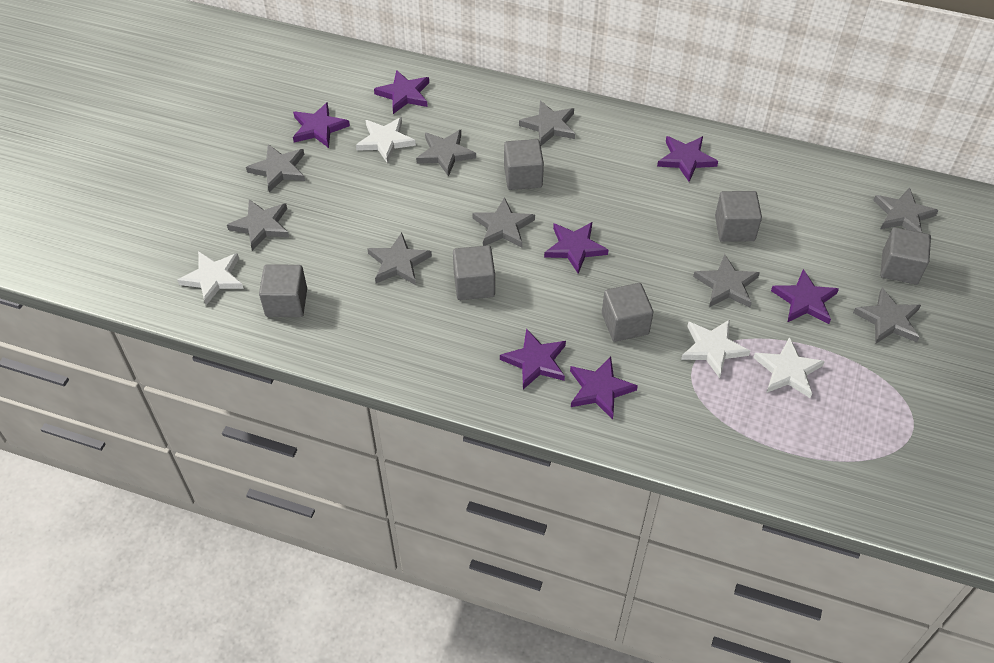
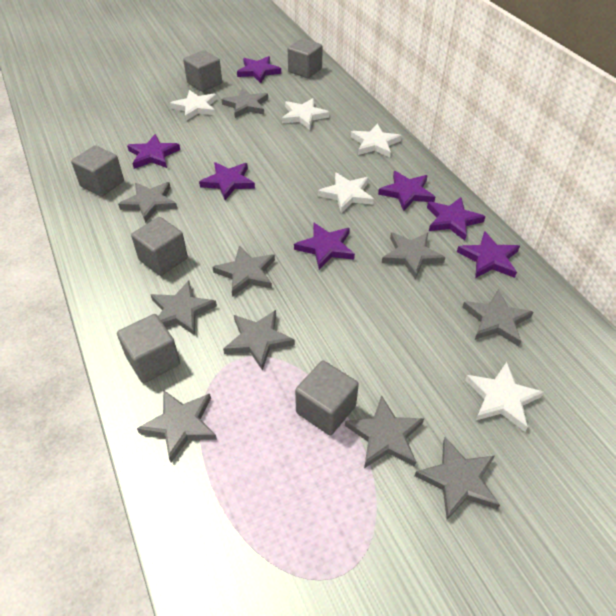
grey star: 9 -> 10
white star: 4 -> 5

